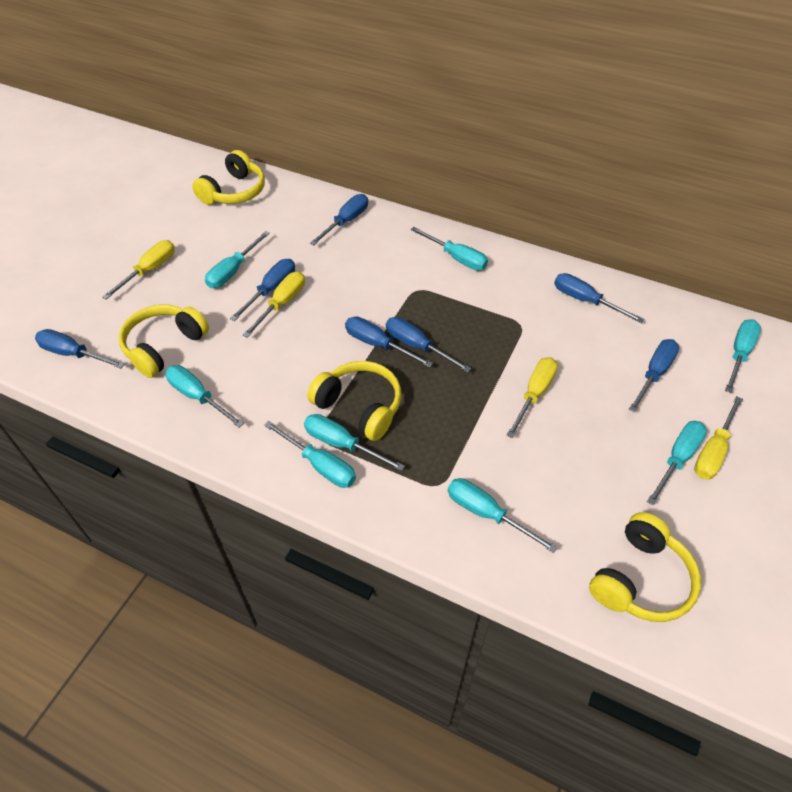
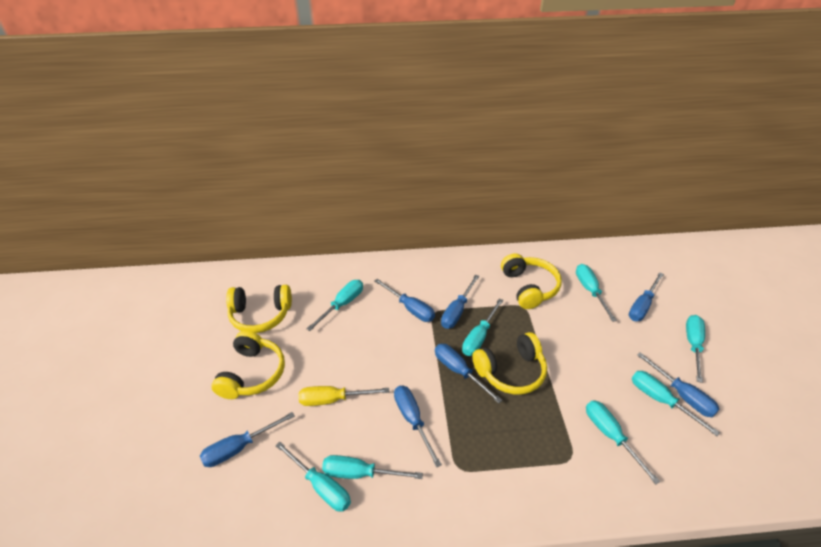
yellow screwdriver: 4 -> 1

